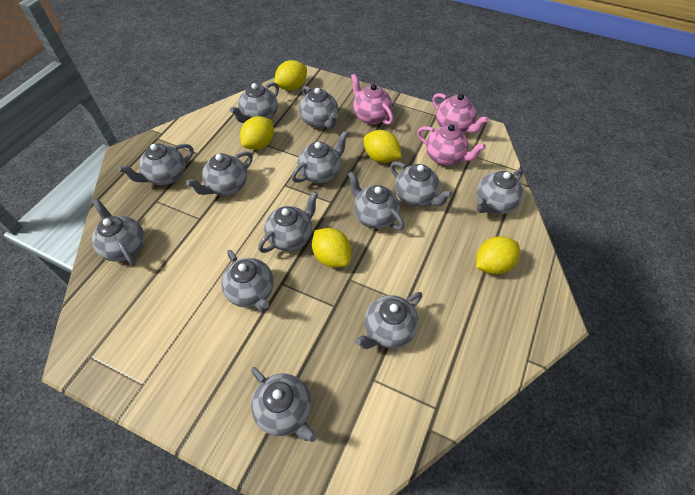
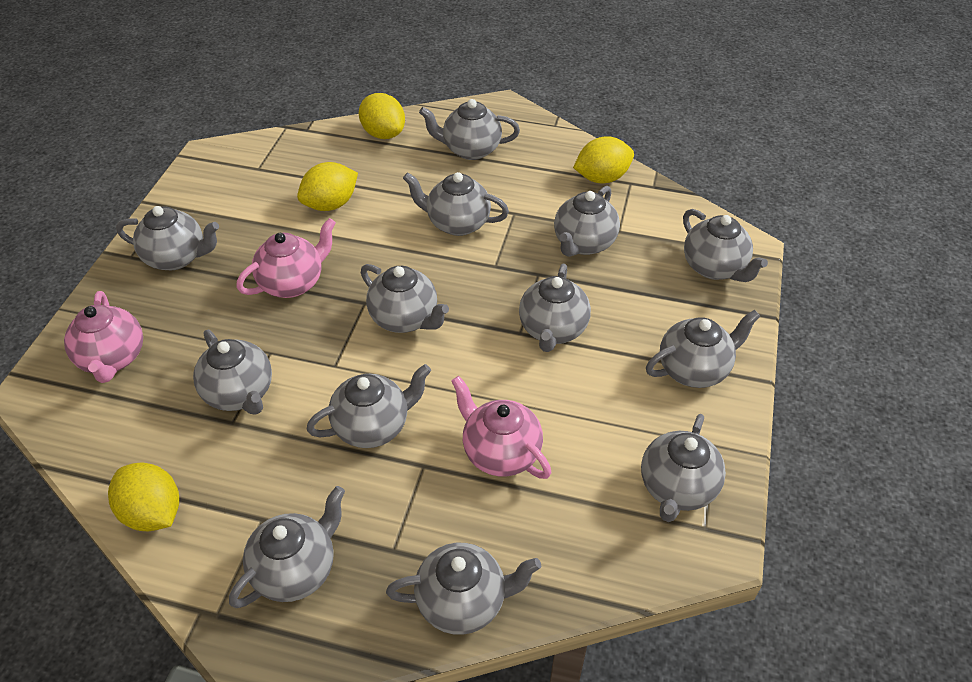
yellow lemon: 5 -> 4

